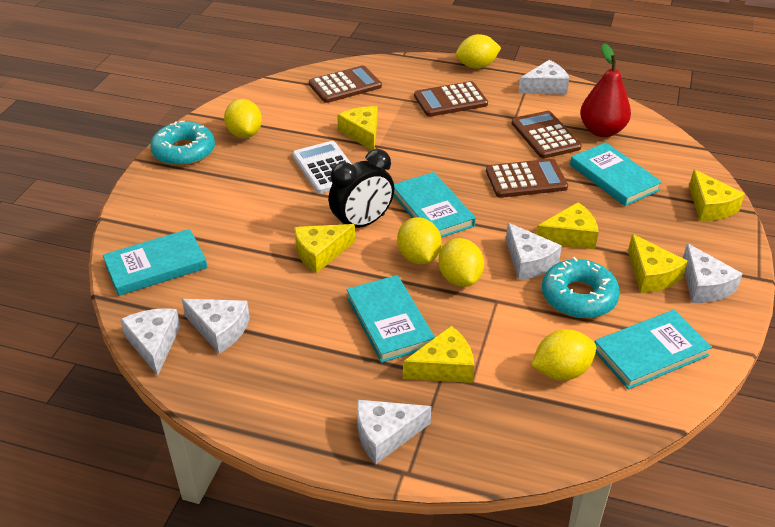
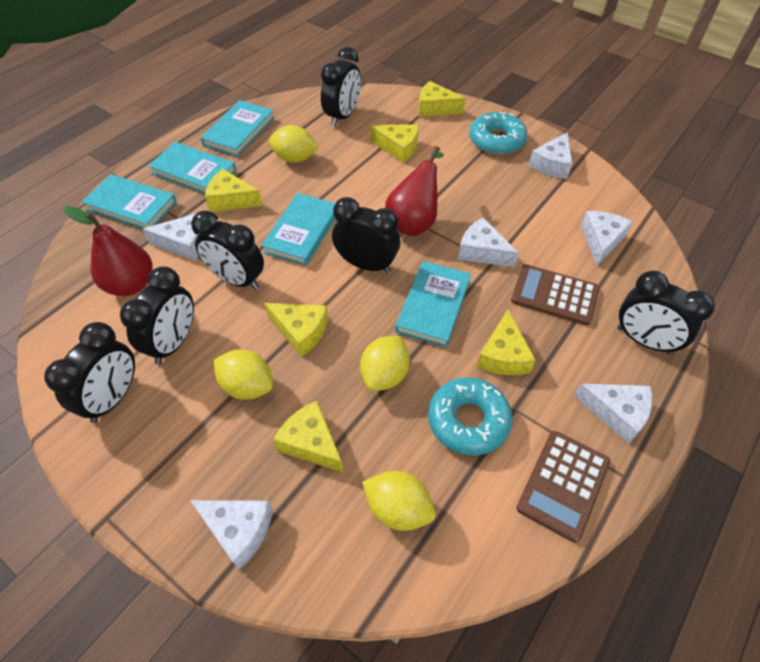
black clock: 1 -> 6
brown calculator: 4 -> 2
red pear: 1 -> 2
white calculator: 1 -> 0
yellow lemon: 5 -> 4

